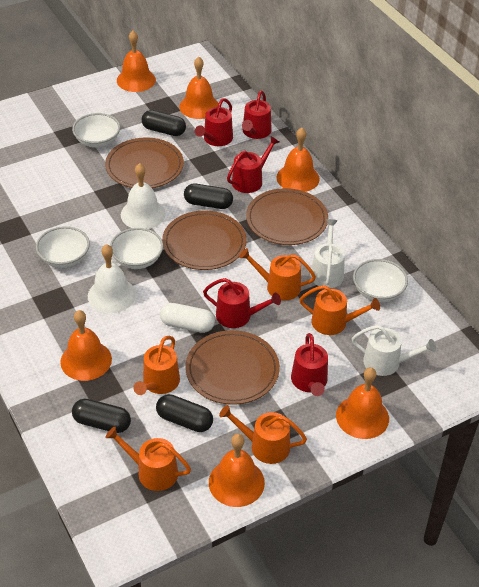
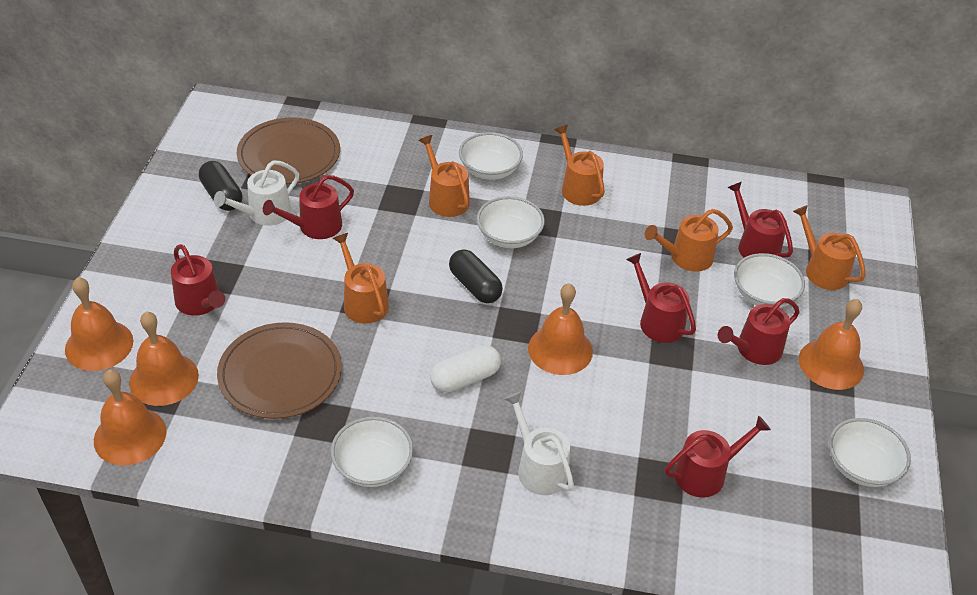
black capsule: 4 -> 2
brown plate: 4 -> 2
orange bell: 6 -> 5
red watering can: 5 -> 6
white bell: 2 -> 0
white bowl: 4 -> 5

